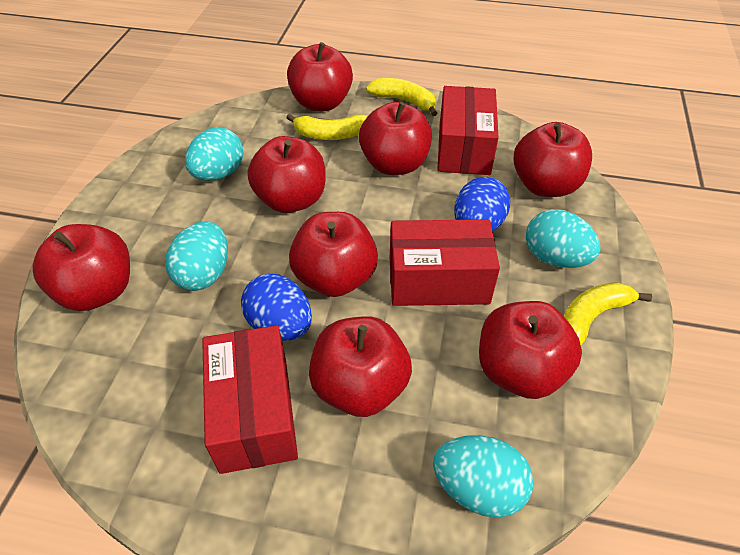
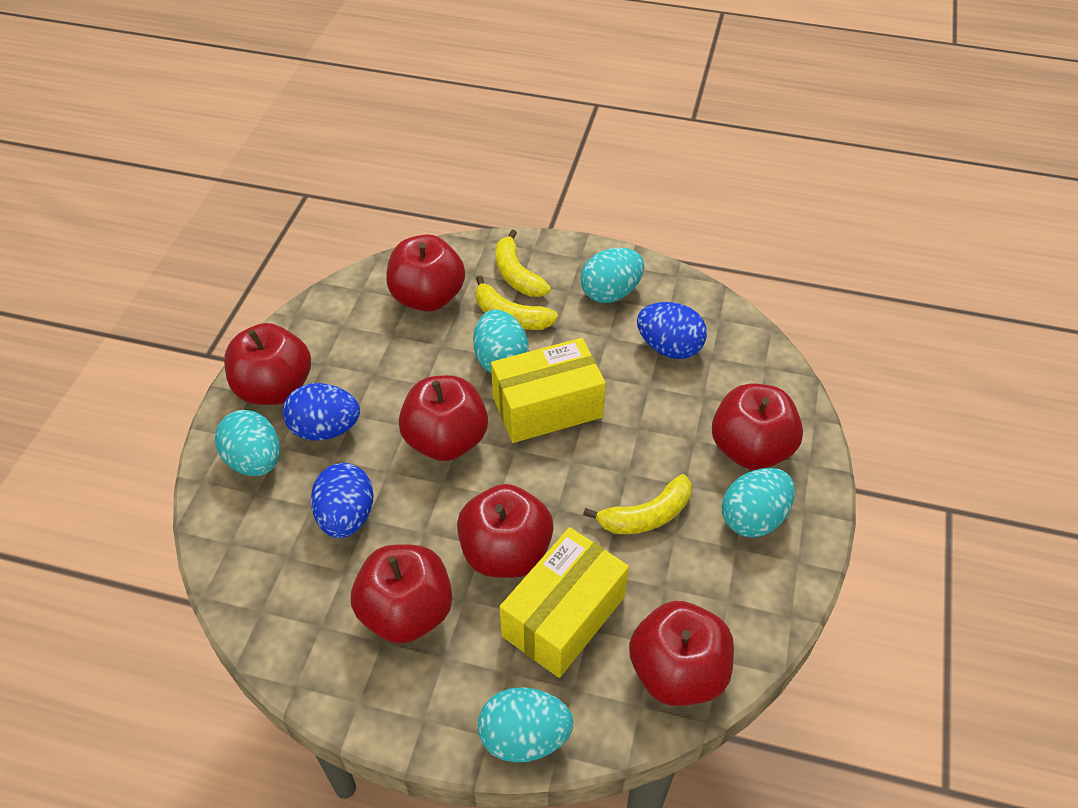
blue egg: 2 -> 3
red apple: 8 -> 7
red box: 3 -> 0
turquoise egg: 4 -> 5
yellow box: 0 -> 2

